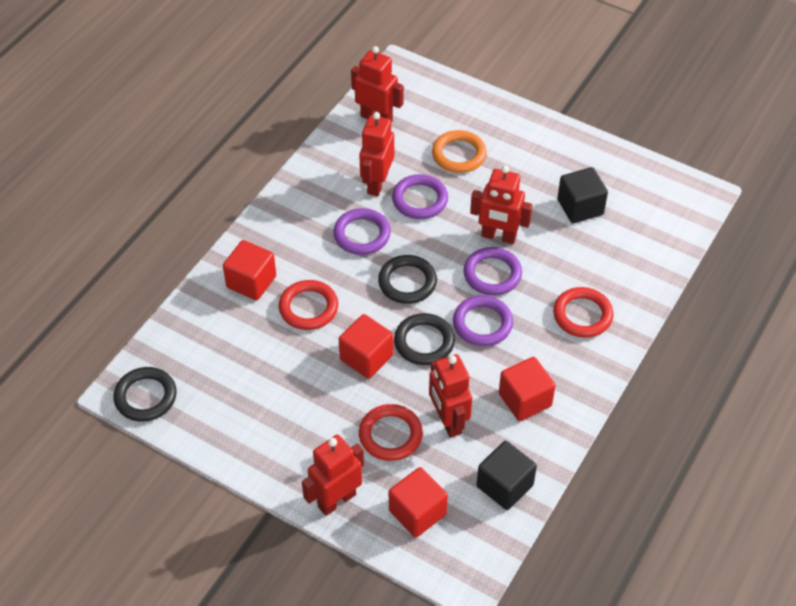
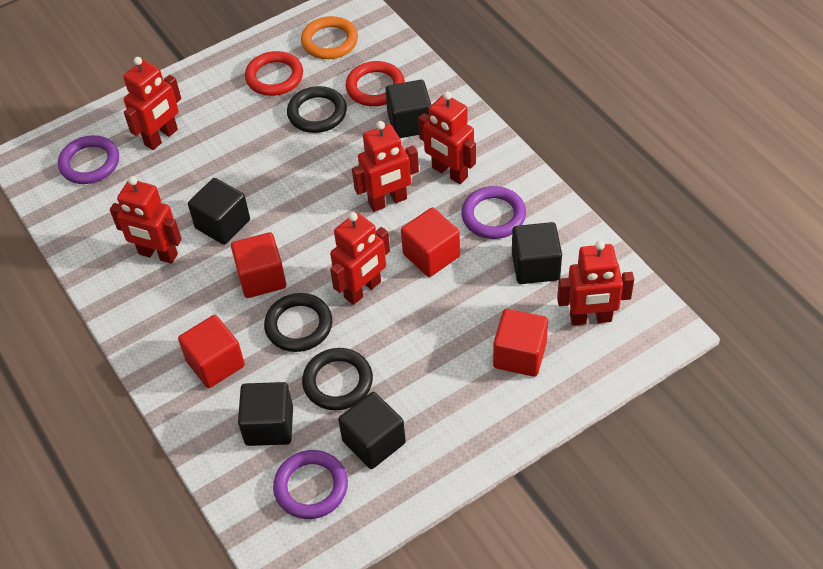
black cube: 2 -> 5
purple ring: 4 -> 3
red ring: 3 -> 2
red robot: 5 -> 6

